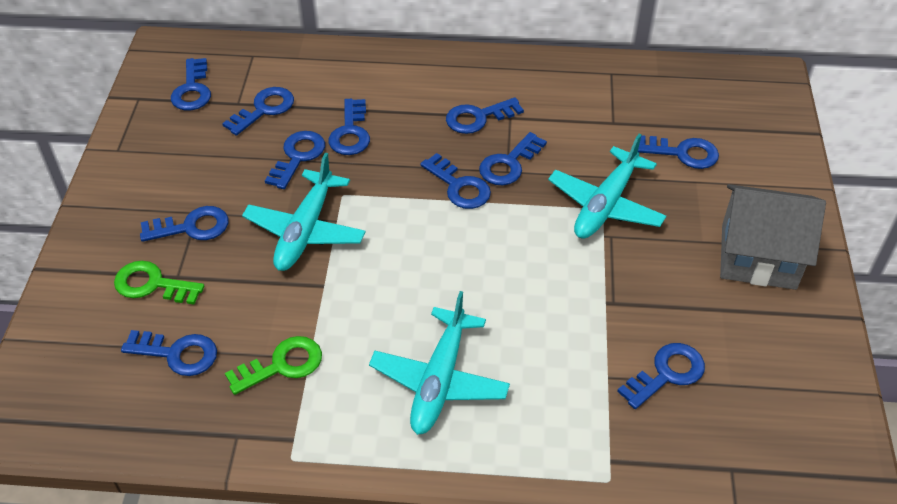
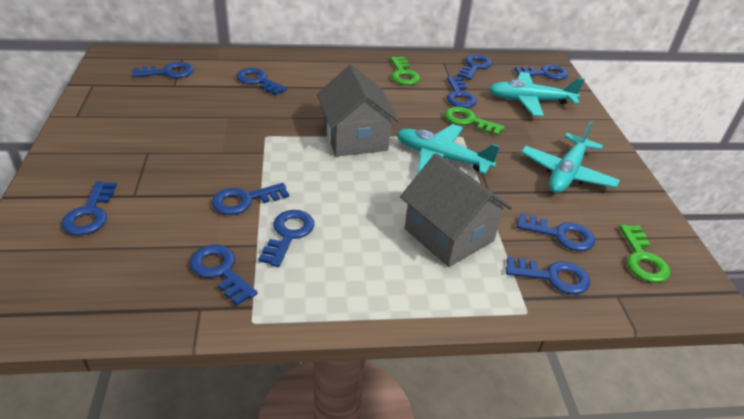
green key: 2 -> 3
grey house: 1 -> 2

